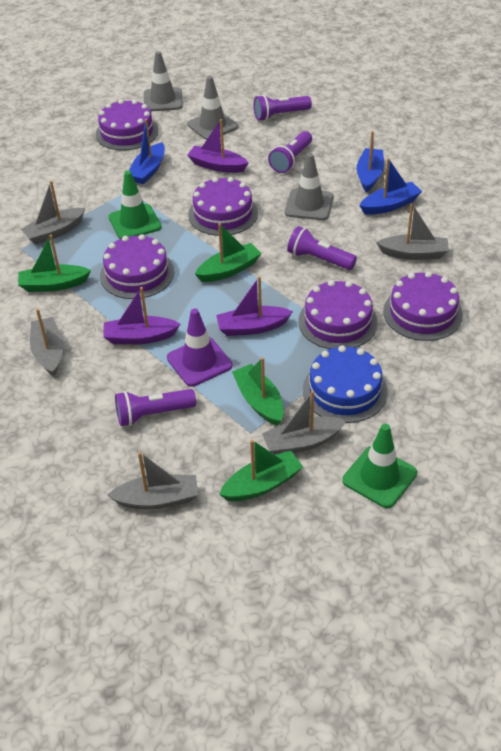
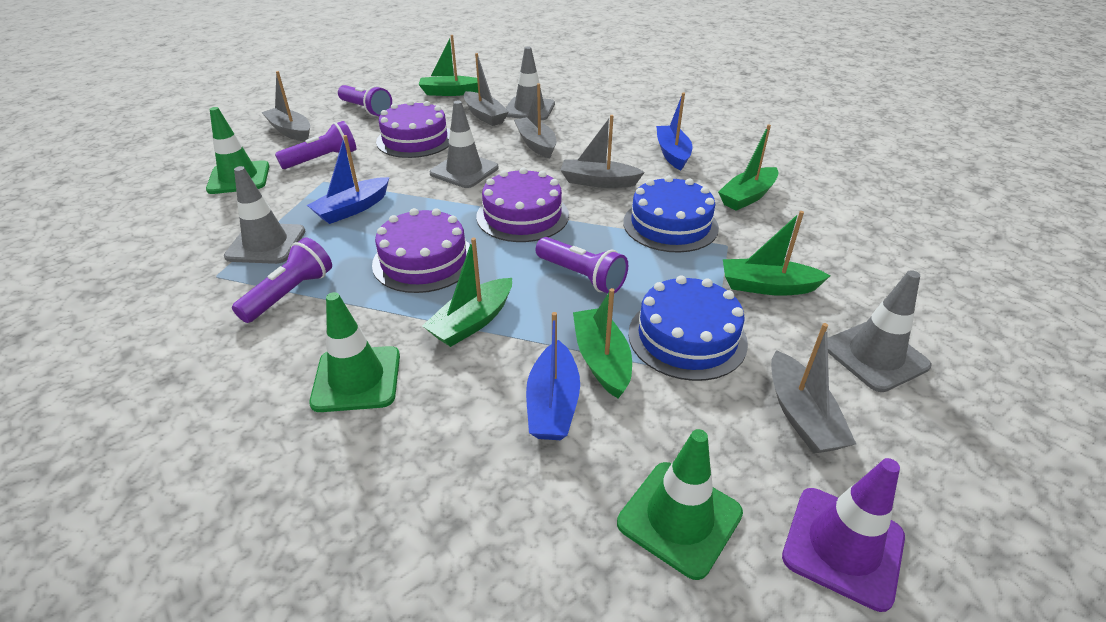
blue cake: 1 -> 2
green boat: 4 -> 5
green traffic cone: 2 -> 3
grey traffic cone: 3 -> 4
purple boat: 3 -> 0
purple cake: 5 -> 3

